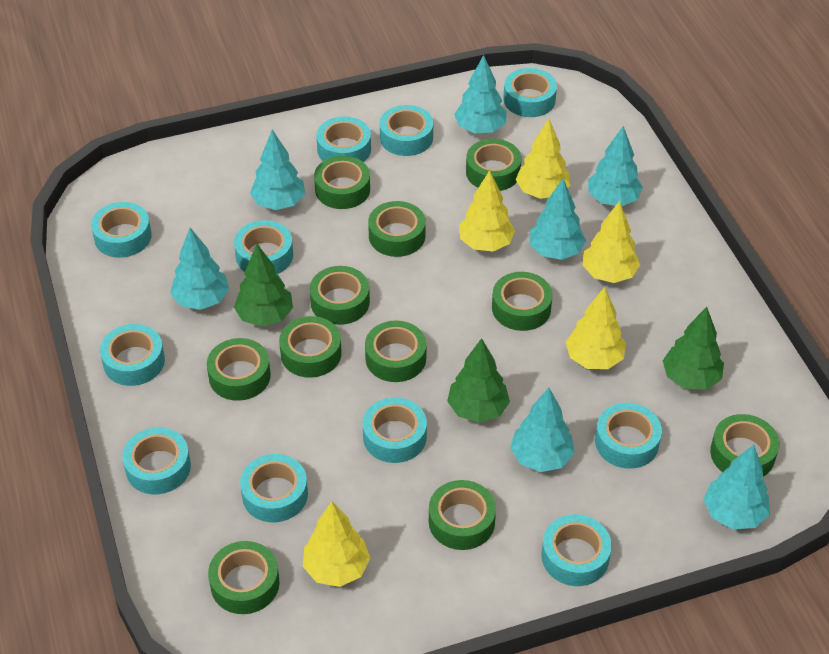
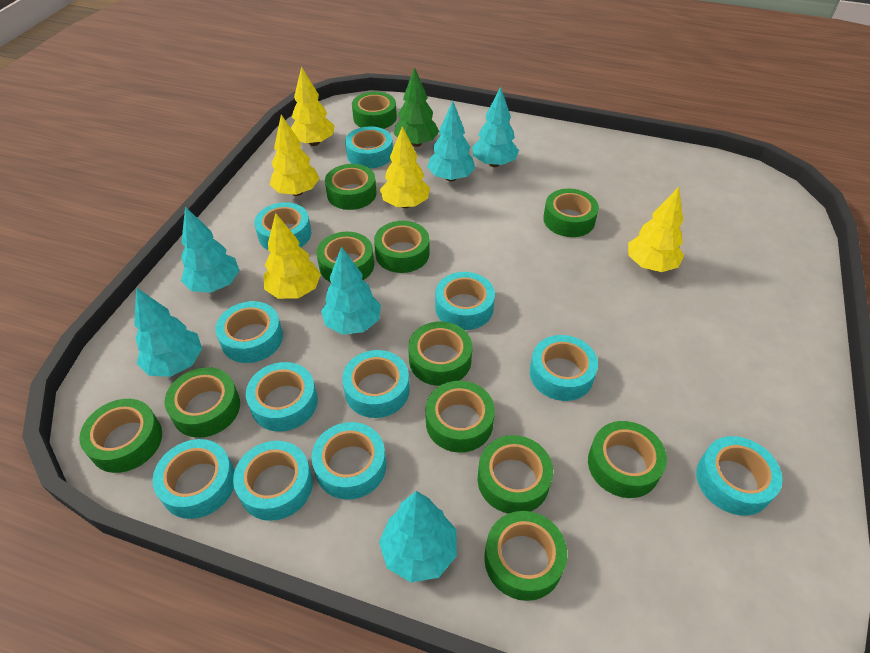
green tape: 11 -> 12
green tree: 3 -> 1
turquoise tree: 7 -> 6

